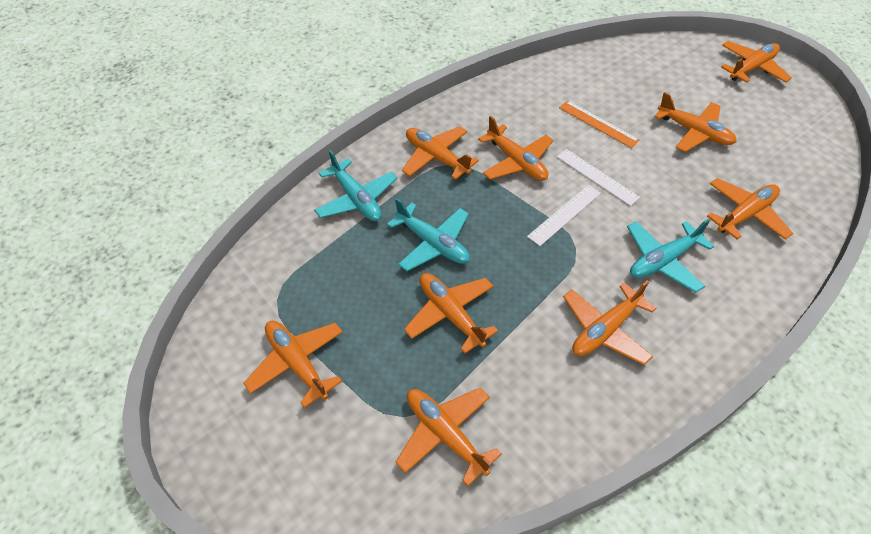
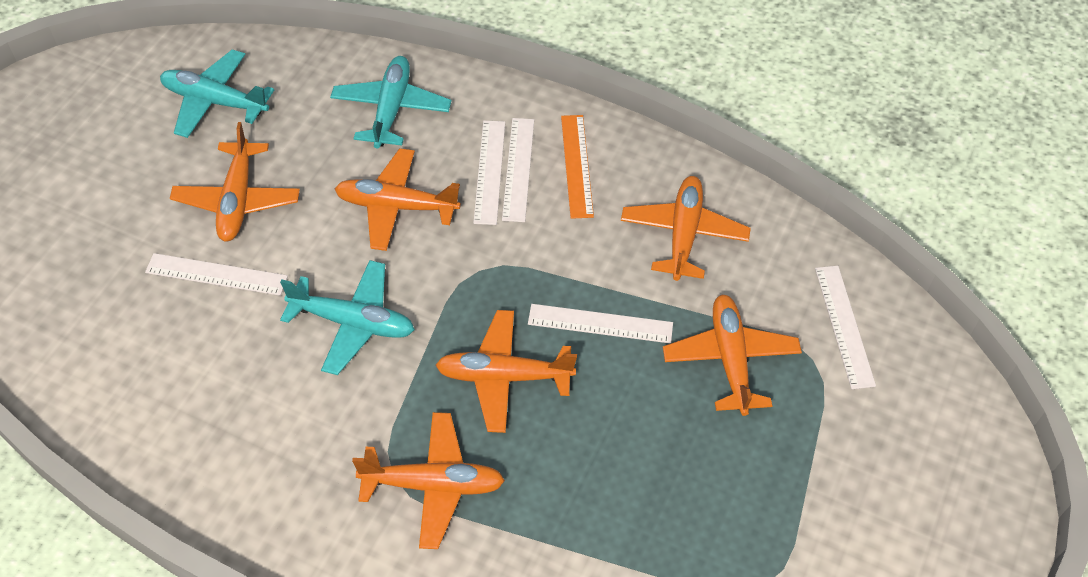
orange plane: 9 -> 6
white ruler: 2 -> 5

